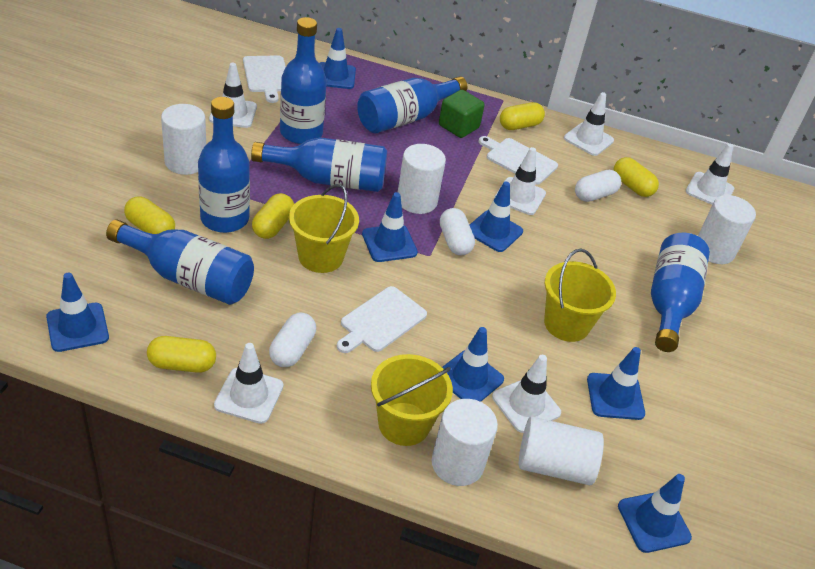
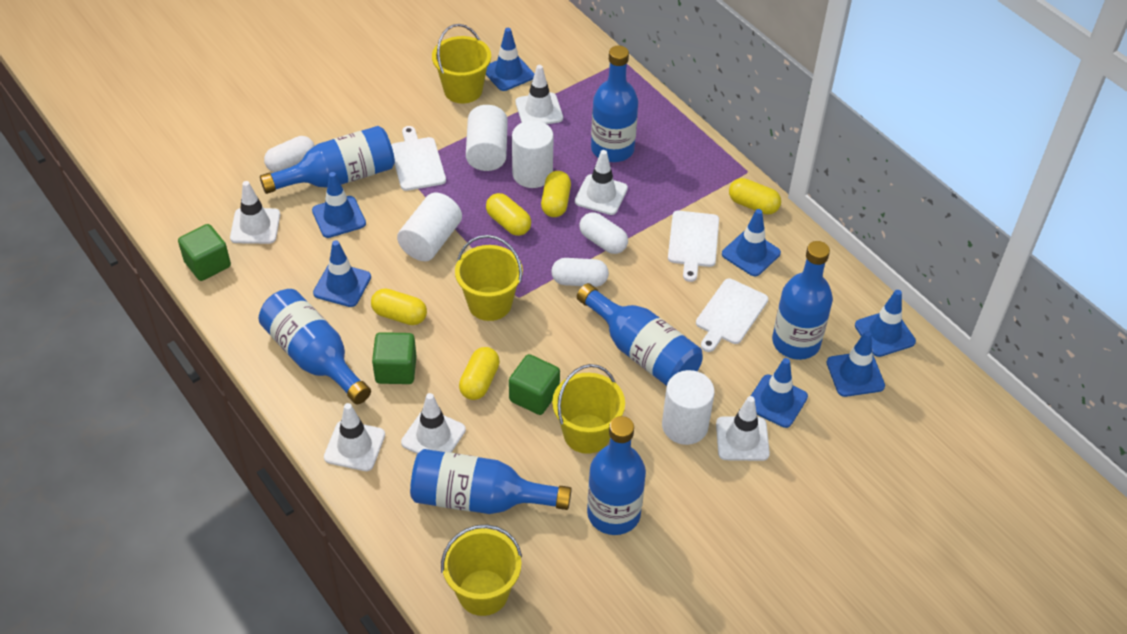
blue bottle: 6 -> 7
green cube: 1 -> 3
white cylinder: 5 -> 4
yellow bucket: 3 -> 4

